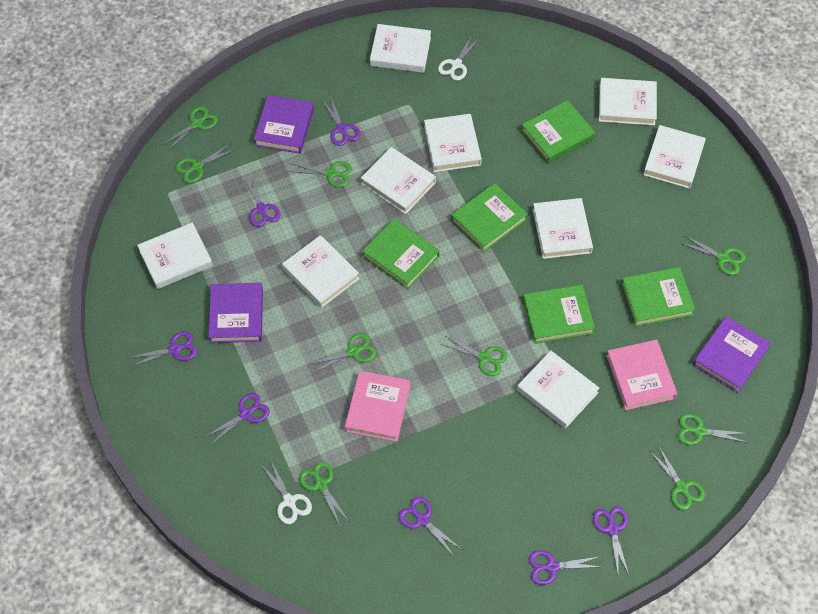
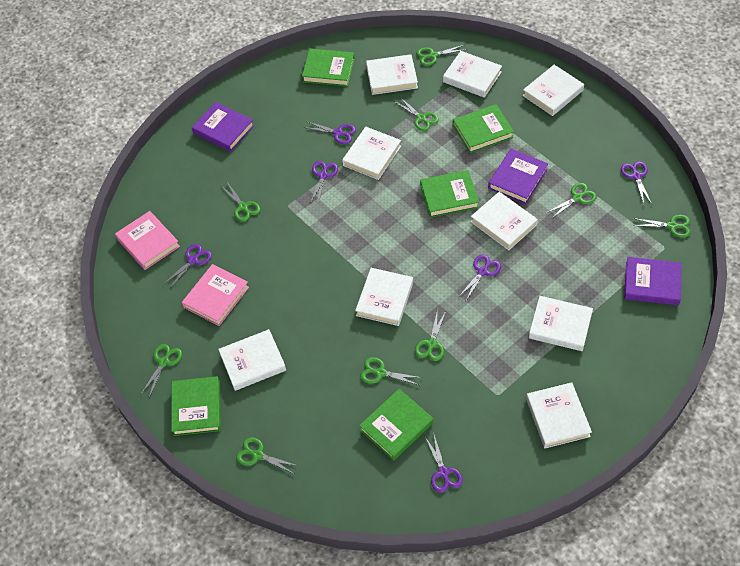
purple scissors: 7 -> 6
white scissors: 2 -> 0

